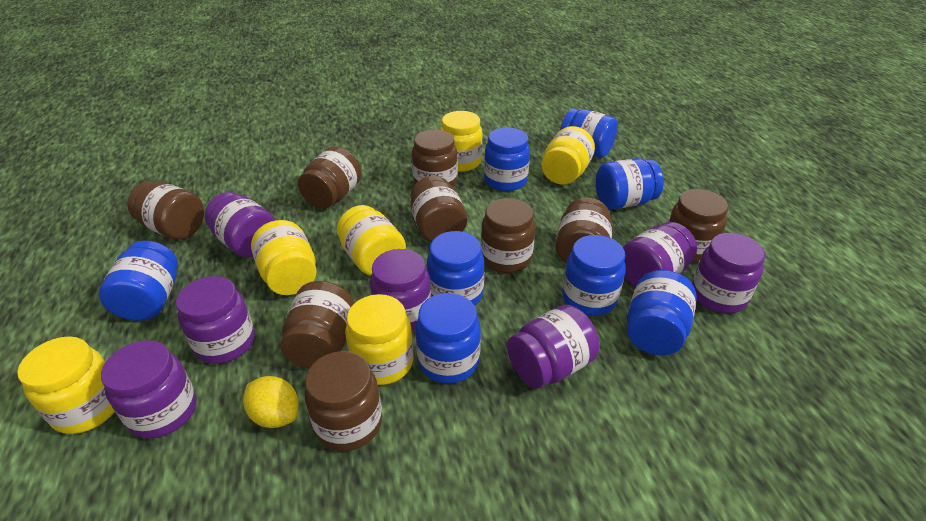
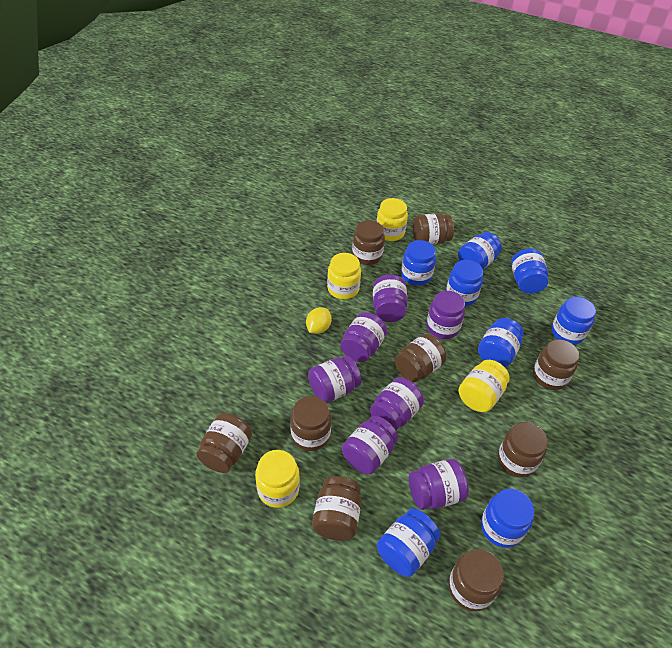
yellow jar: 6 -> 4

